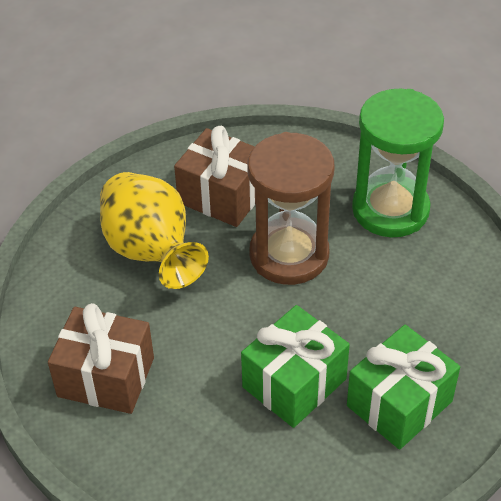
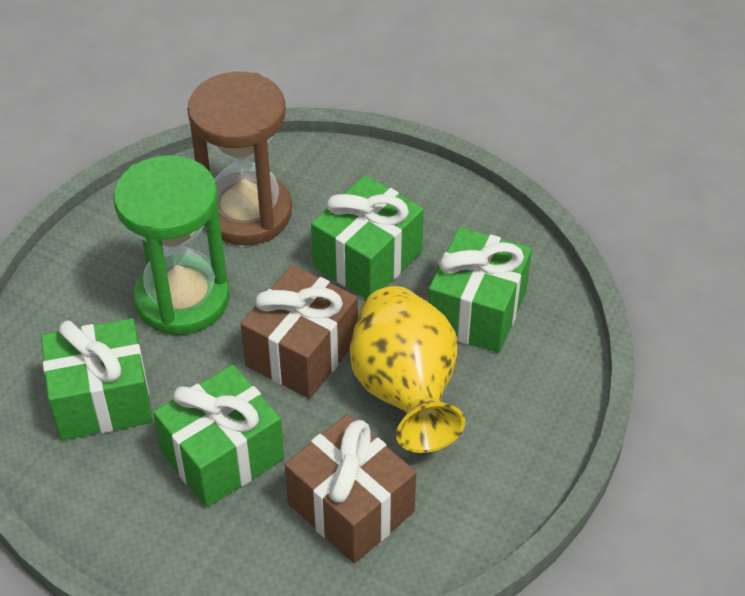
green gift: 2 -> 4

